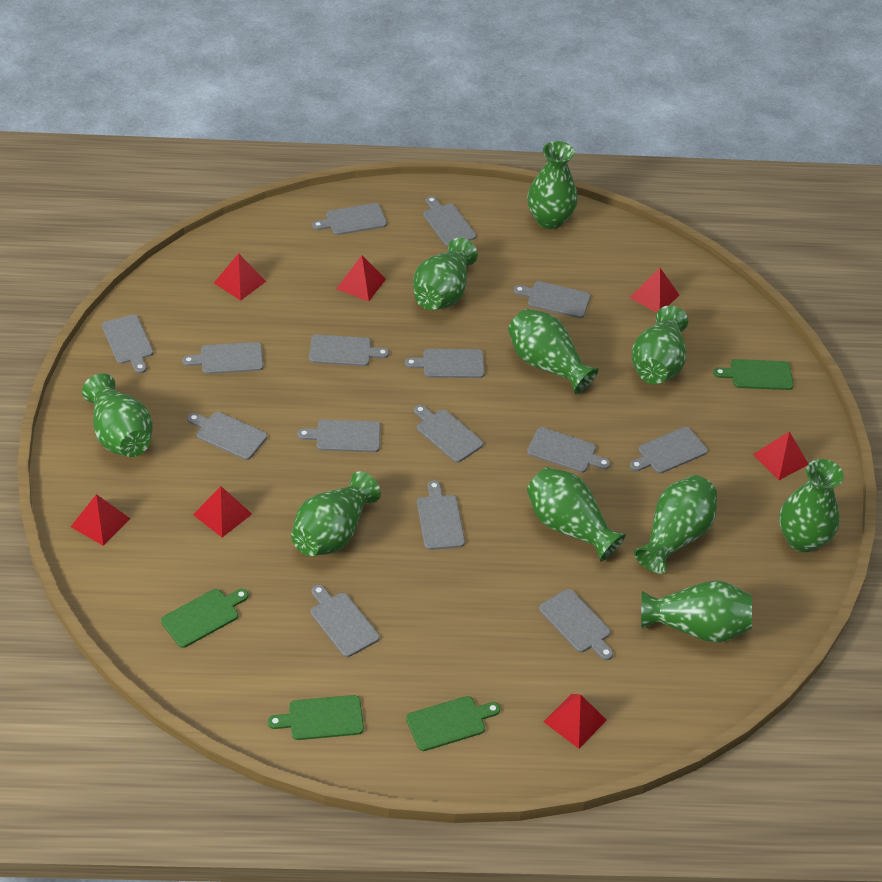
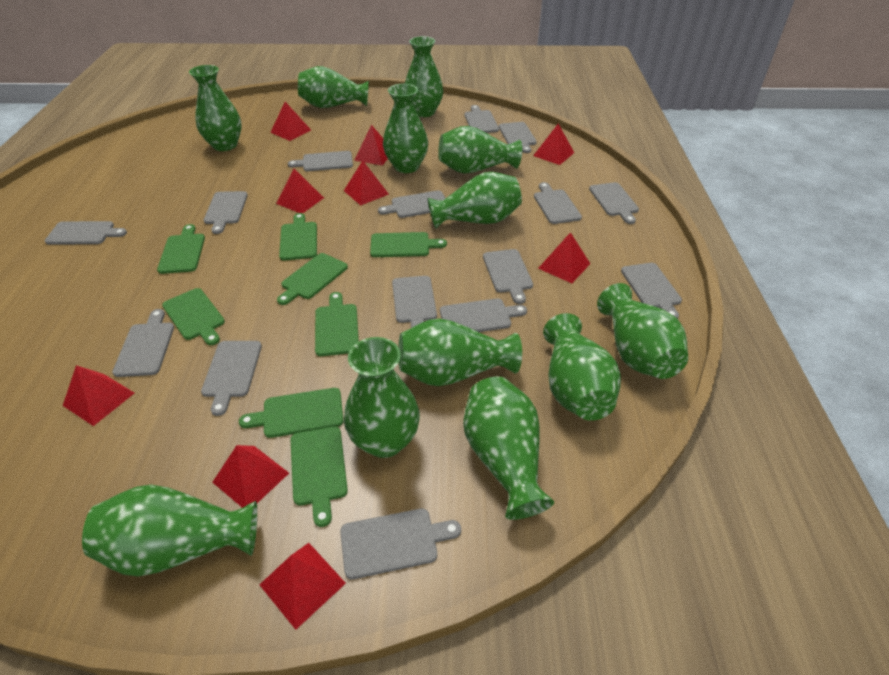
green cutting board: 4 -> 8
green vase: 10 -> 12
red pyramid: 7 -> 9

